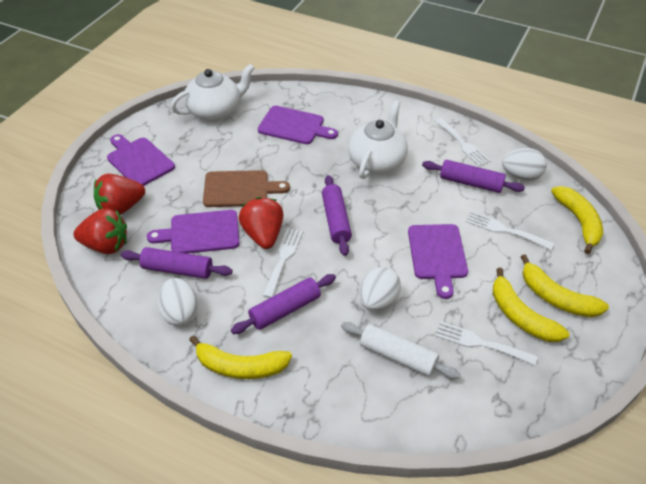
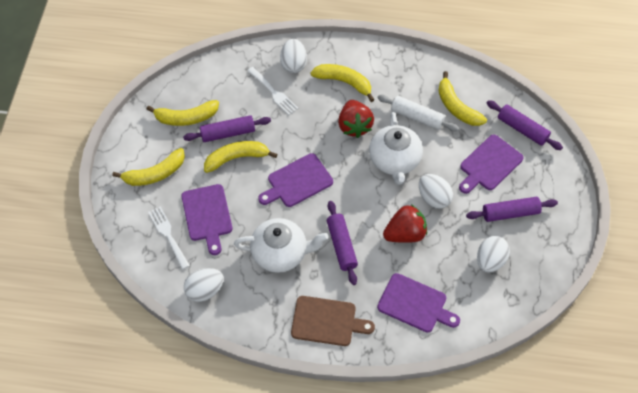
red strawberry: 3 -> 2
white egg: 3 -> 4
white fork: 4 -> 2
yellow banana: 4 -> 5

